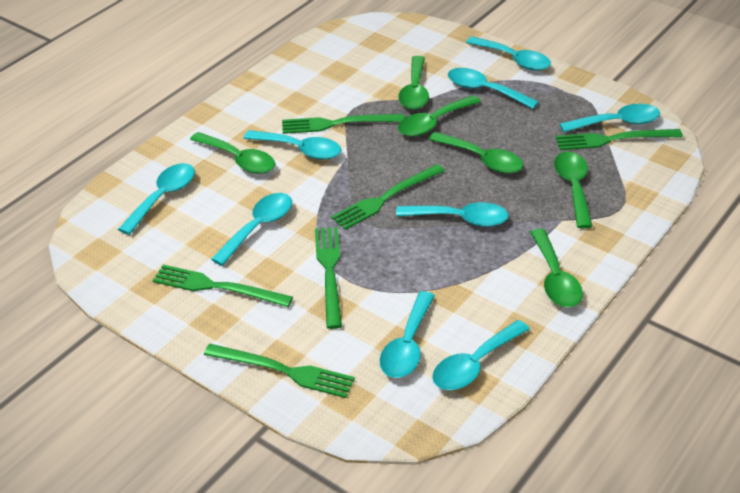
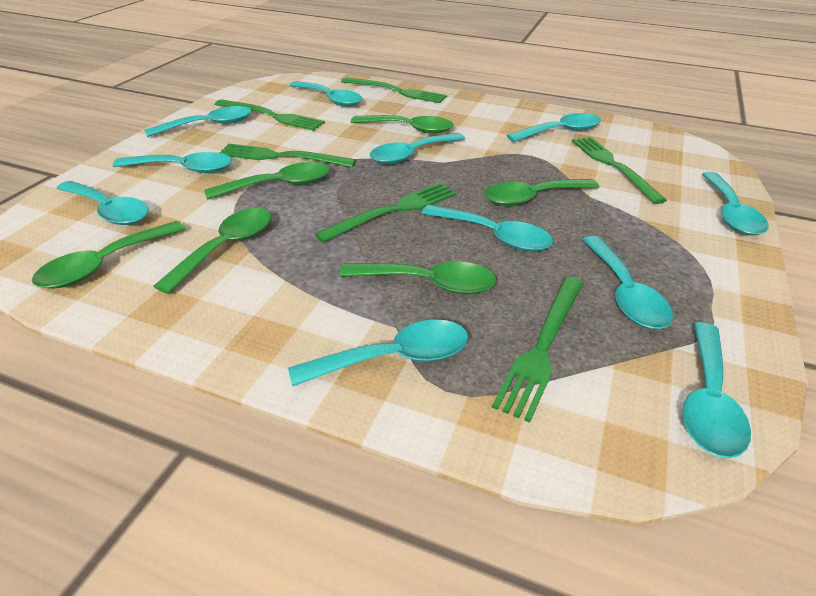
turquoise spoon: 9 -> 11

